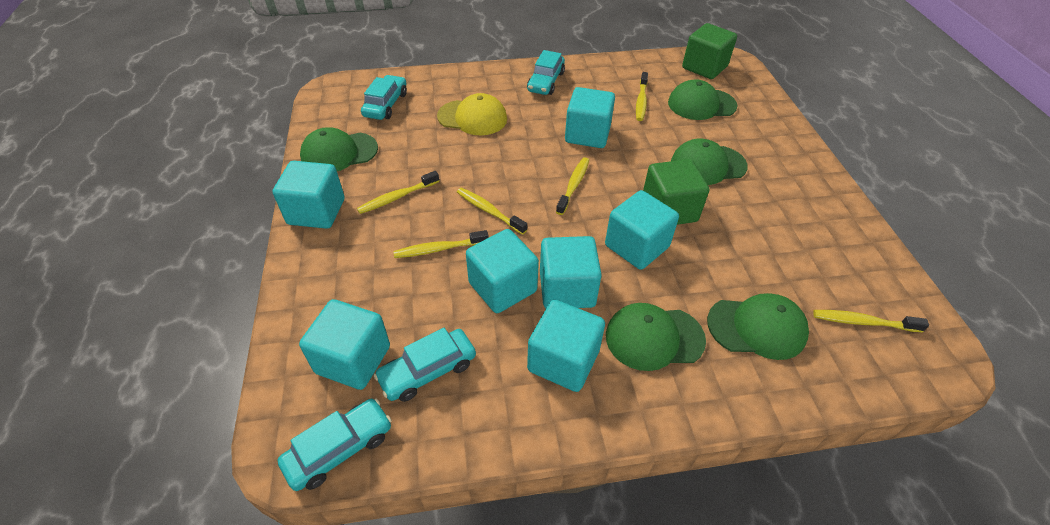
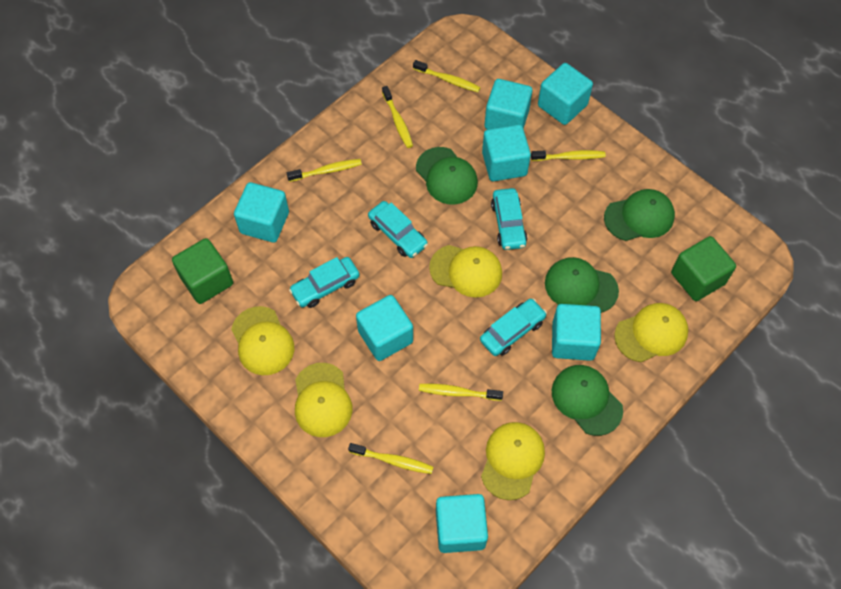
green cap: 5 -> 4
yellow cap: 1 -> 5

